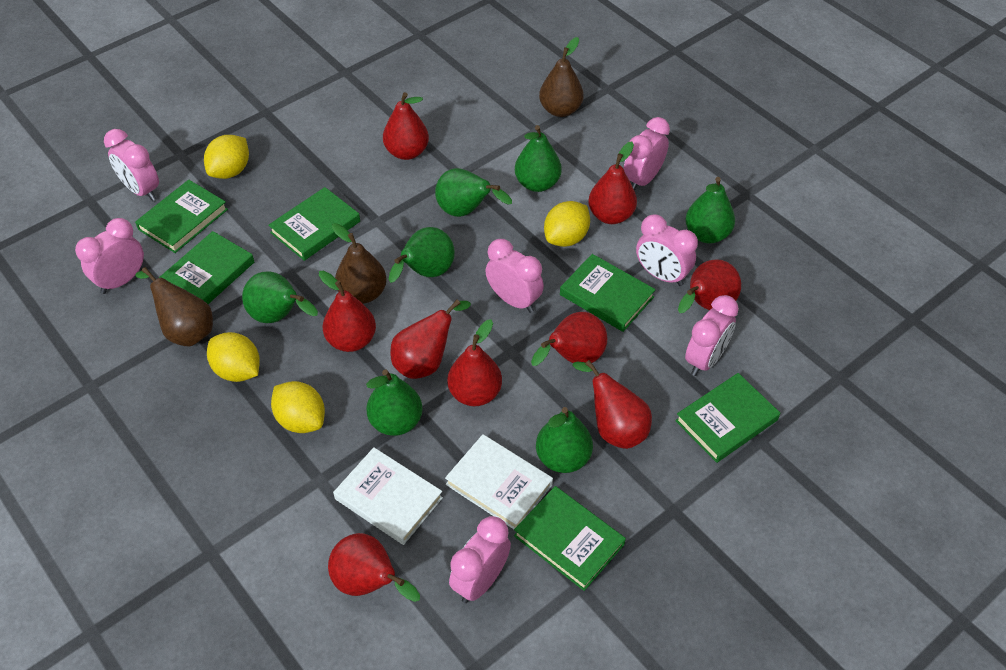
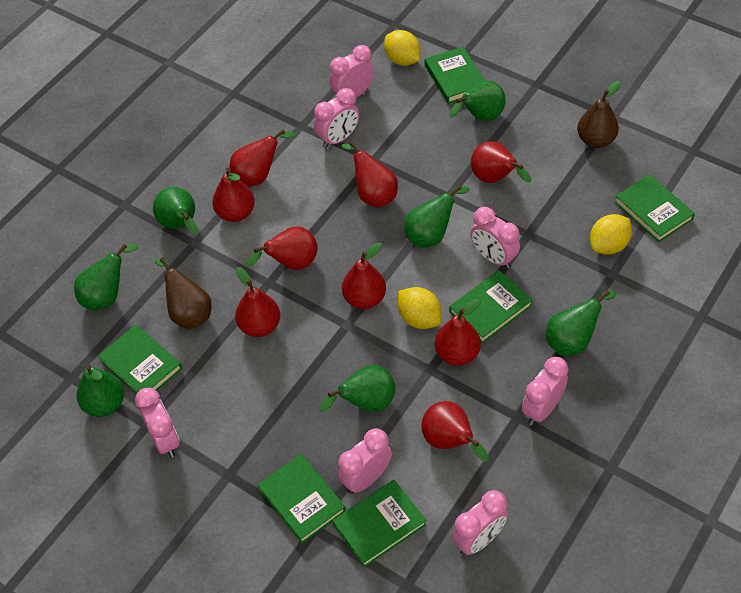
brown pear: 3 -> 2
white book: 2 -> 0
yellow lemon: 4 -> 3

